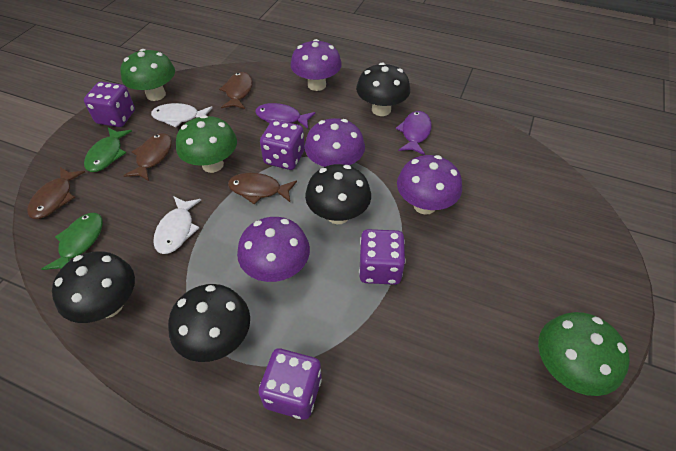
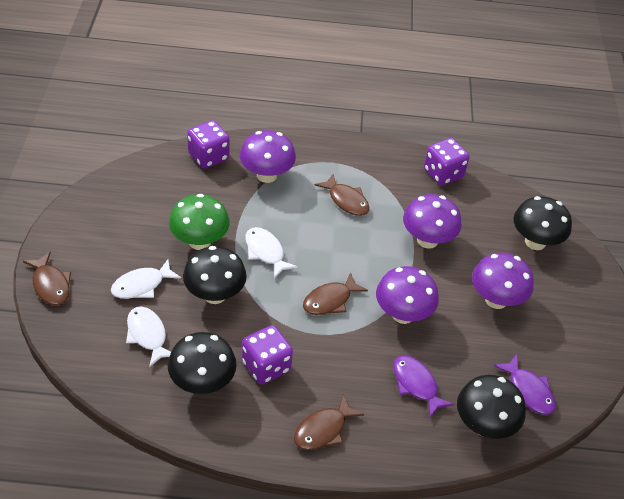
green fish: 2 -> 0
green mushroom: 3 -> 1
purple dice: 4 -> 3
white fish: 2 -> 3

